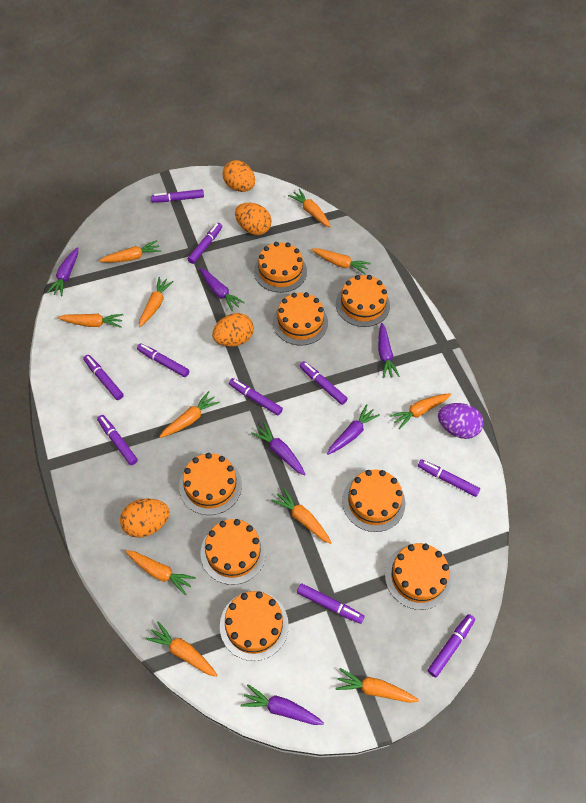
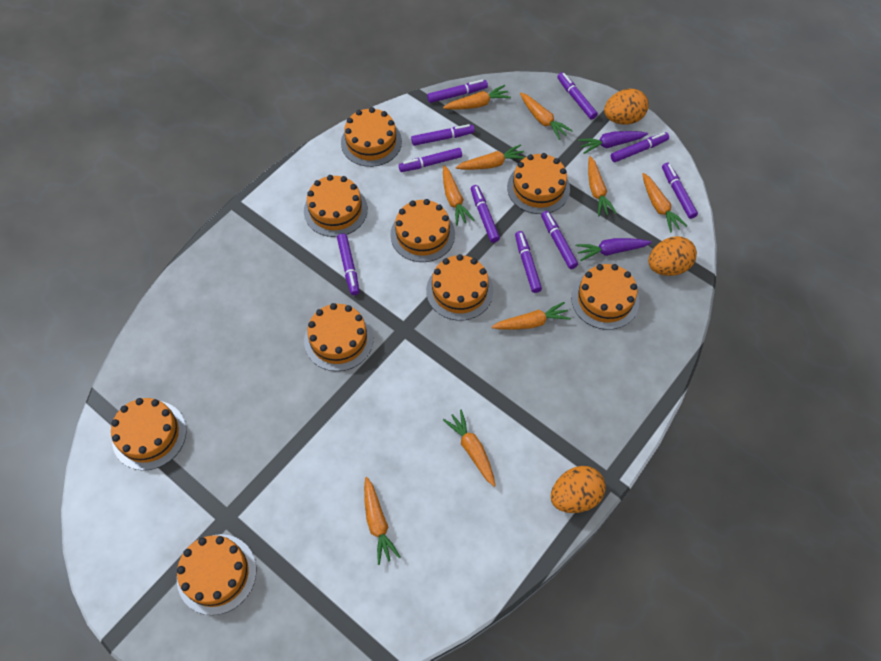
orange cake: 8 -> 9
orange carrot: 11 -> 9
orange egg: 4 -> 3
purple carrot: 6 -> 2
purple egg: 1 -> 0

